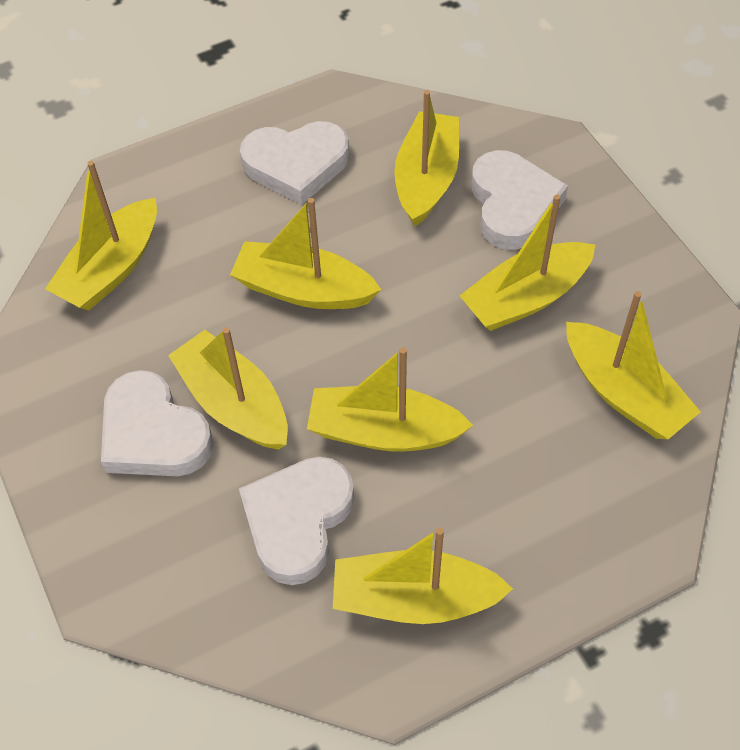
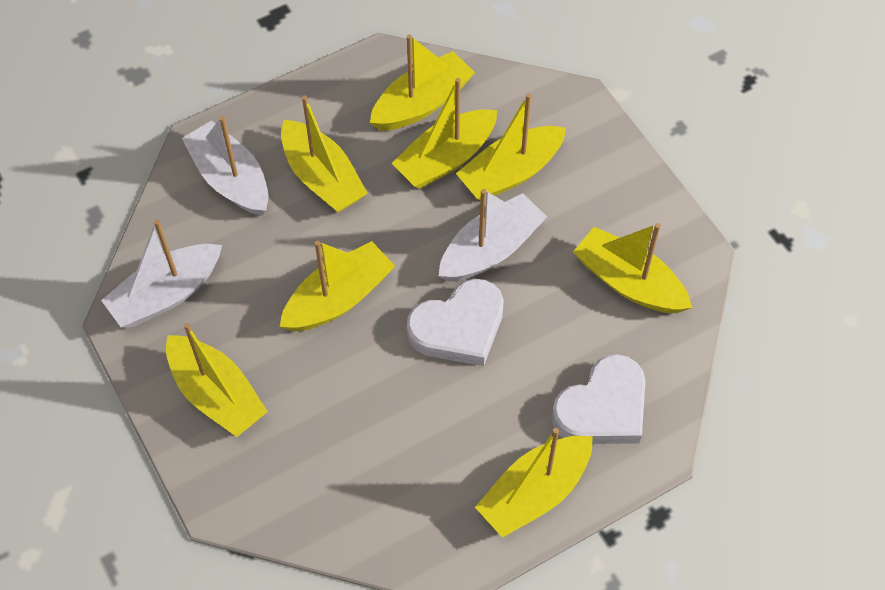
white boat: 0 -> 3
white heart: 4 -> 2

